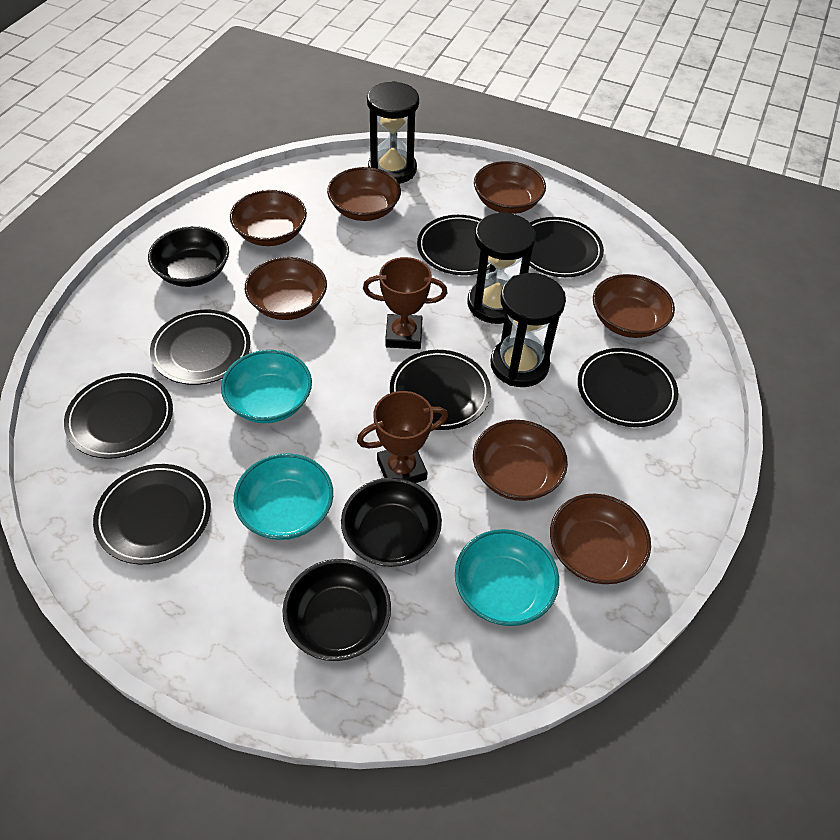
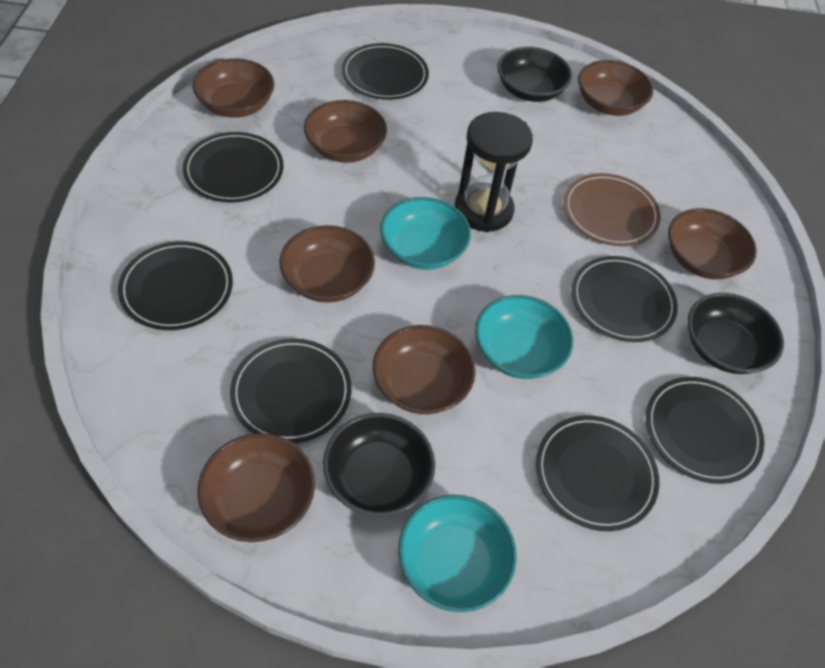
black hourglass: 3 -> 1
brown plate: 0 -> 1
brown trophy: 2 -> 0

